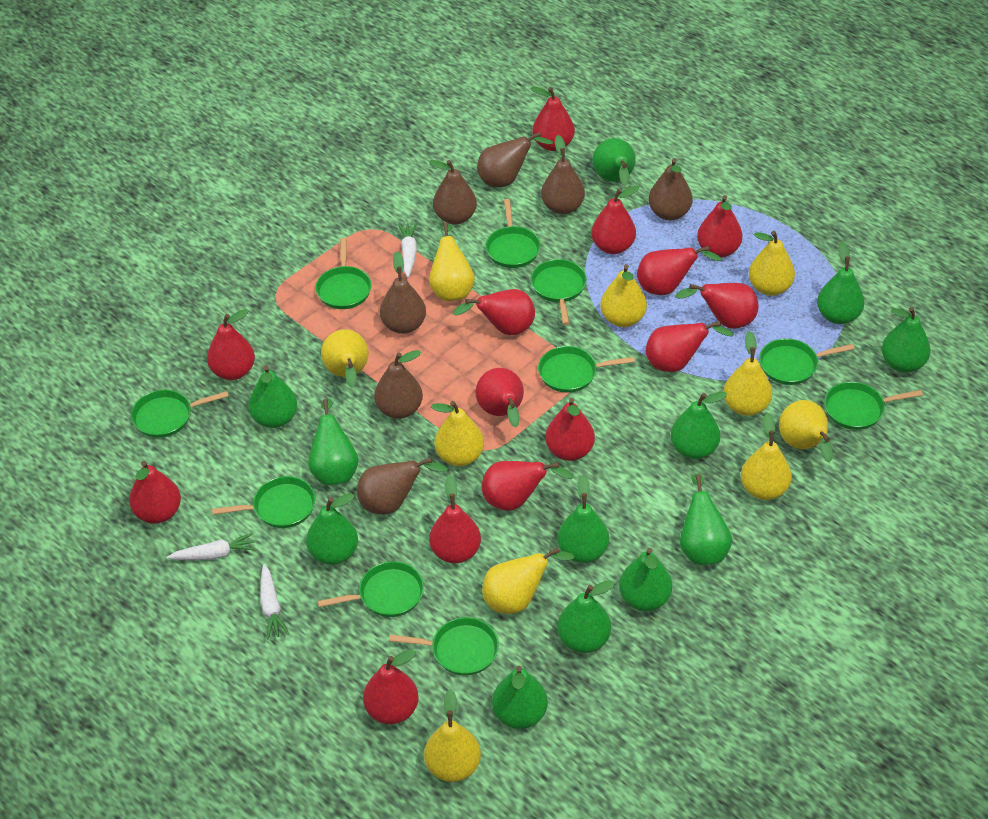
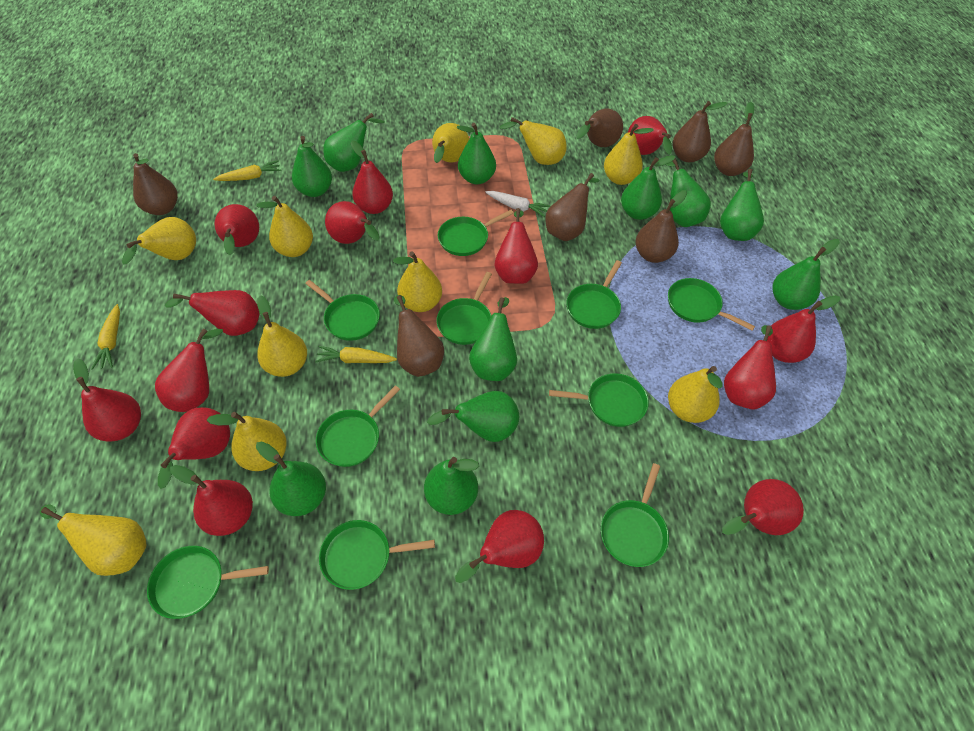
green pear: 12 -> 11
white carrot: 3 -> 1
yellow carrot: 0 -> 3

